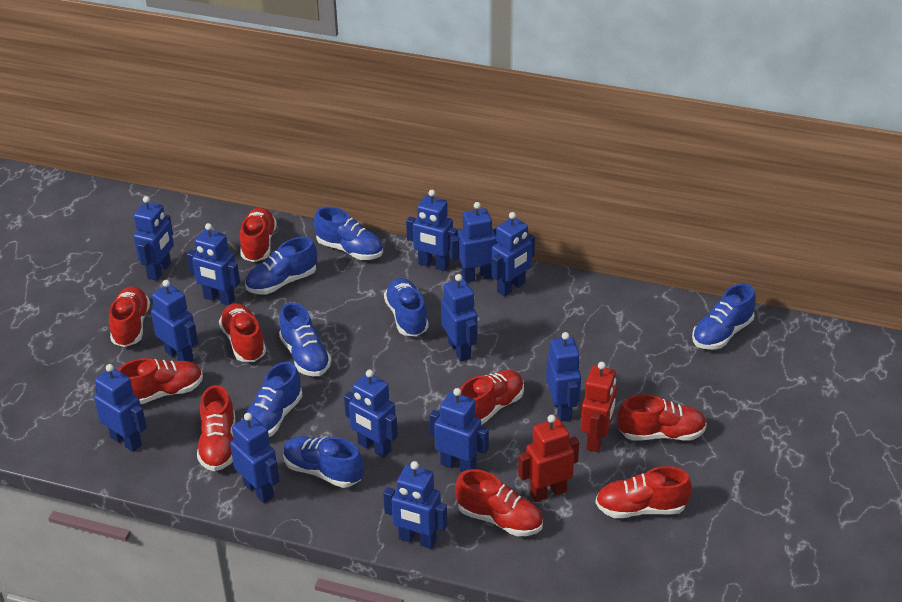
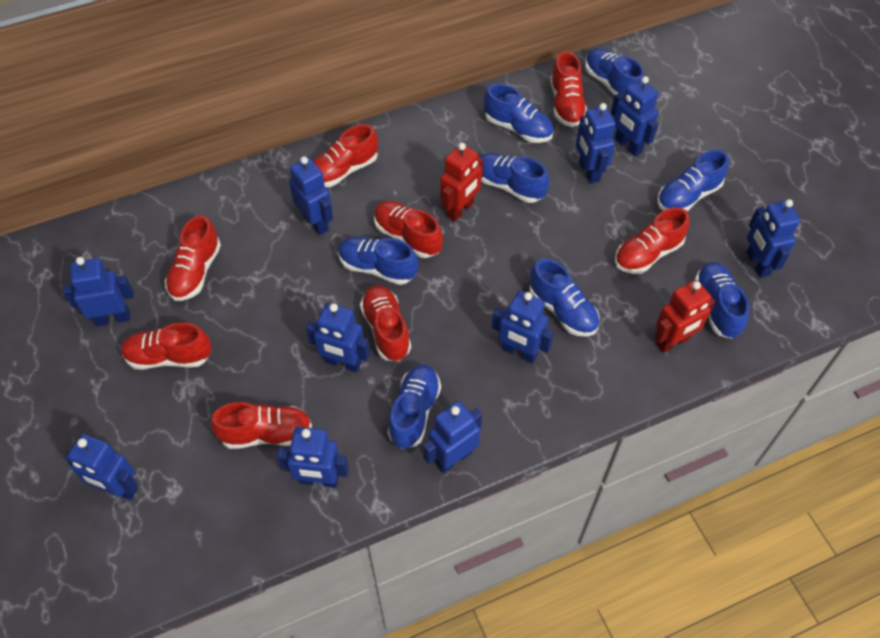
blue robot: 13 -> 10
blue shoe: 7 -> 8
red shoe: 9 -> 8

